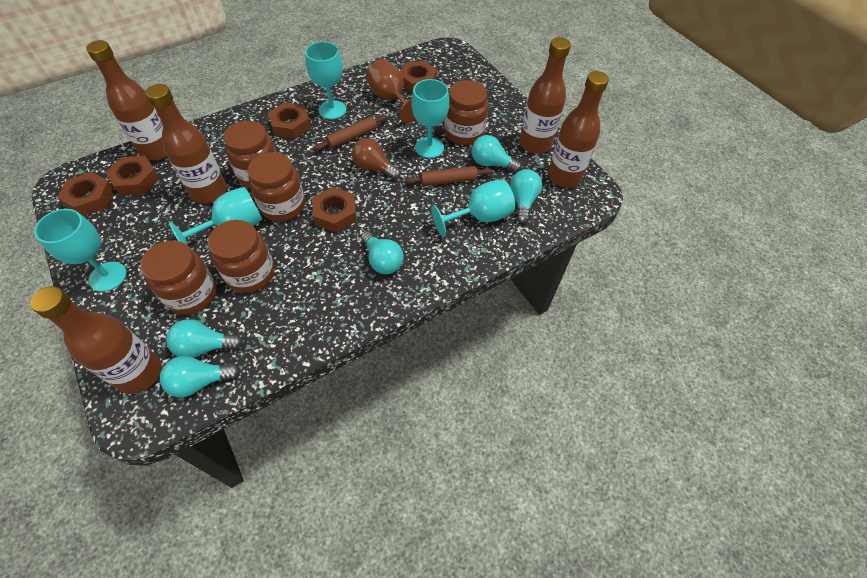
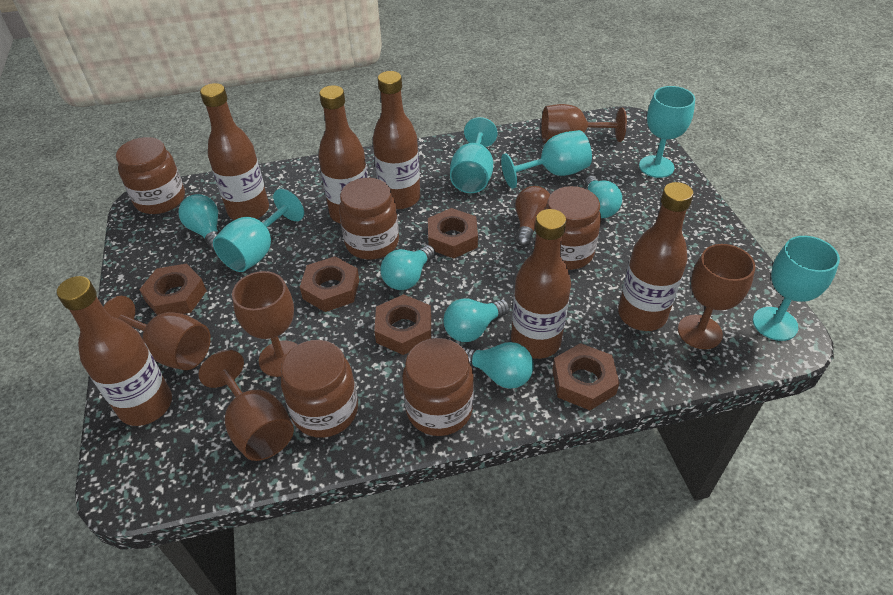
brown bottle: 5 -> 6
brown goblet: 1 -> 5
brown rolling pin: 2 -> 0

